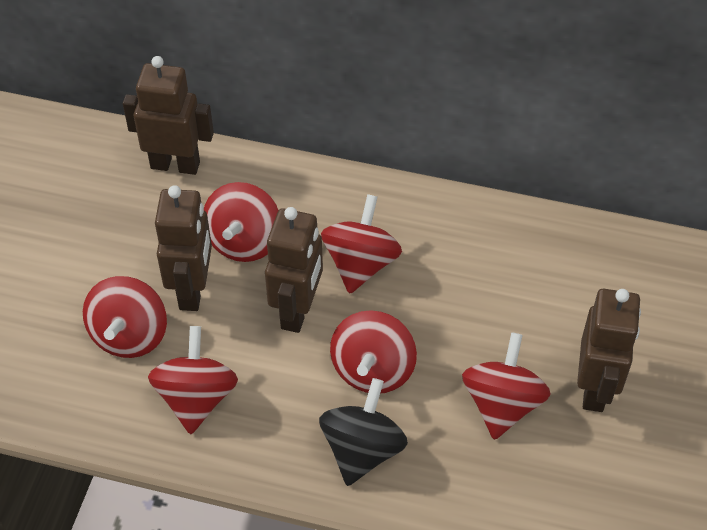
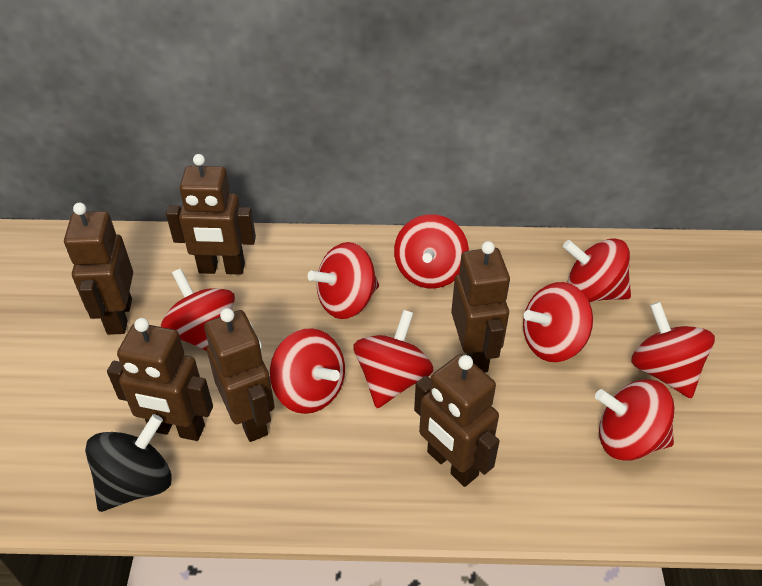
brown robot: 4 -> 6
red spinning top: 6 -> 9

